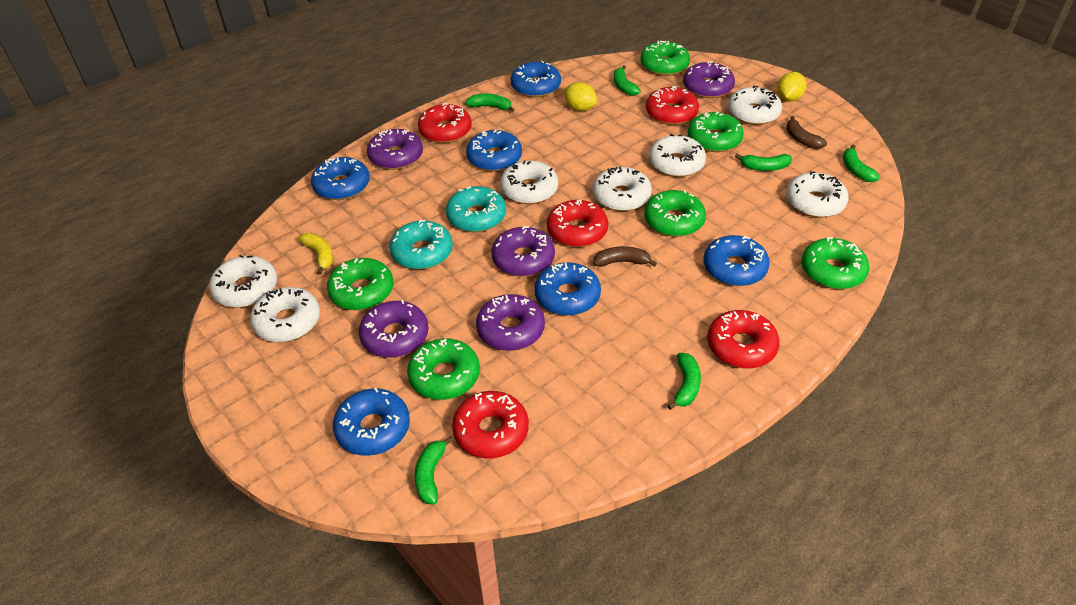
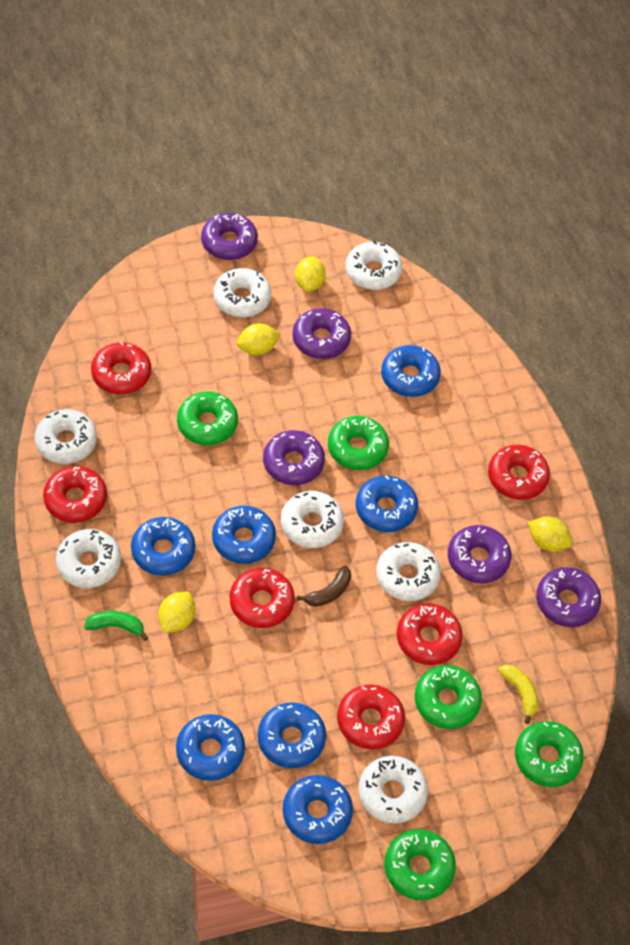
blue donut: 6 -> 7
brown banana: 2 -> 1
green banana: 6 -> 1
green donut: 6 -> 5
red donut: 5 -> 6
turquoise donut: 2 -> 0
yellow lemon: 2 -> 4

